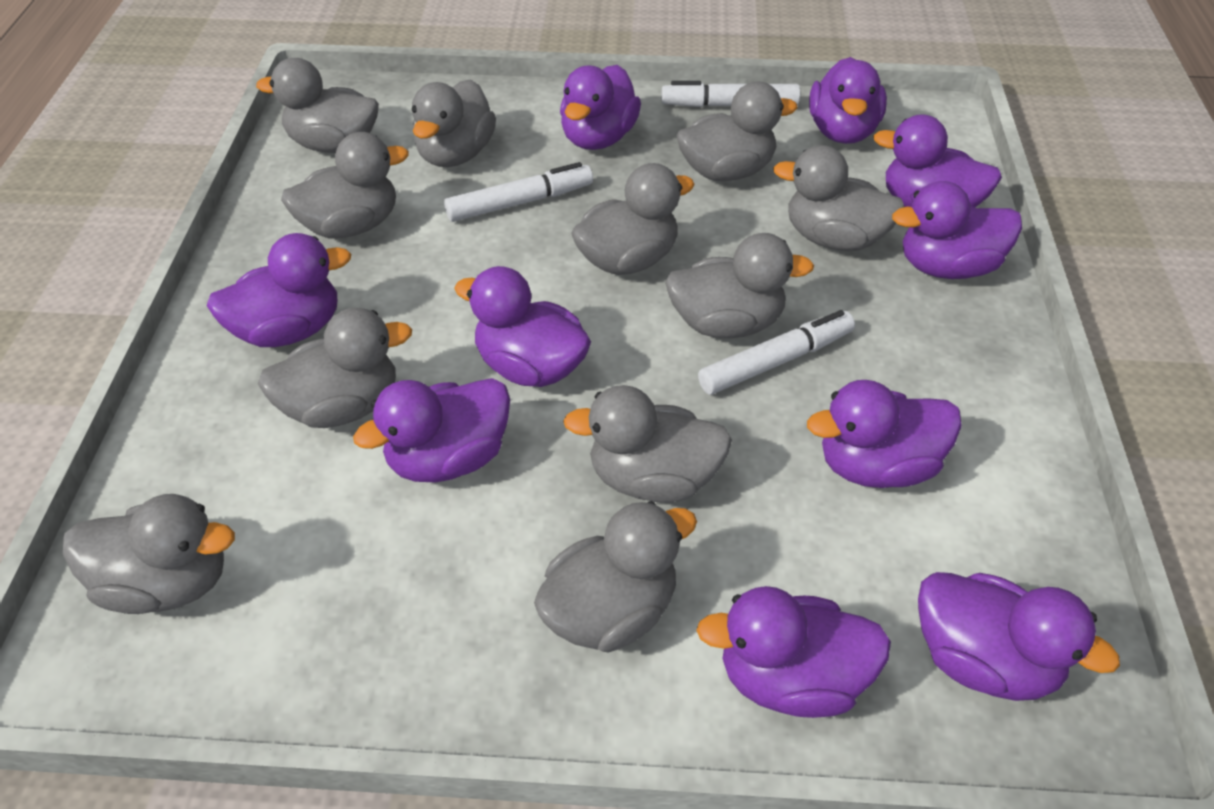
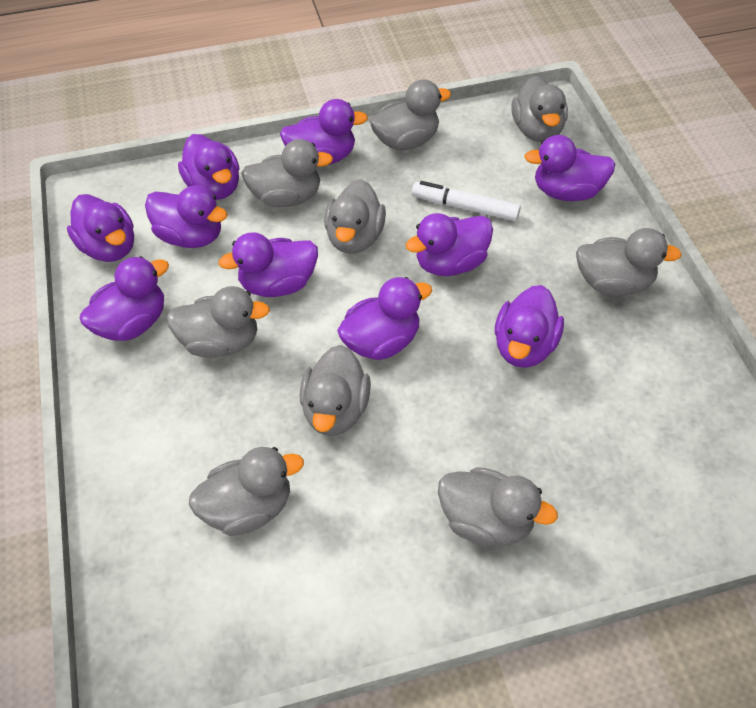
grey duck: 11 -> 9
white marker: 3 -> 1

